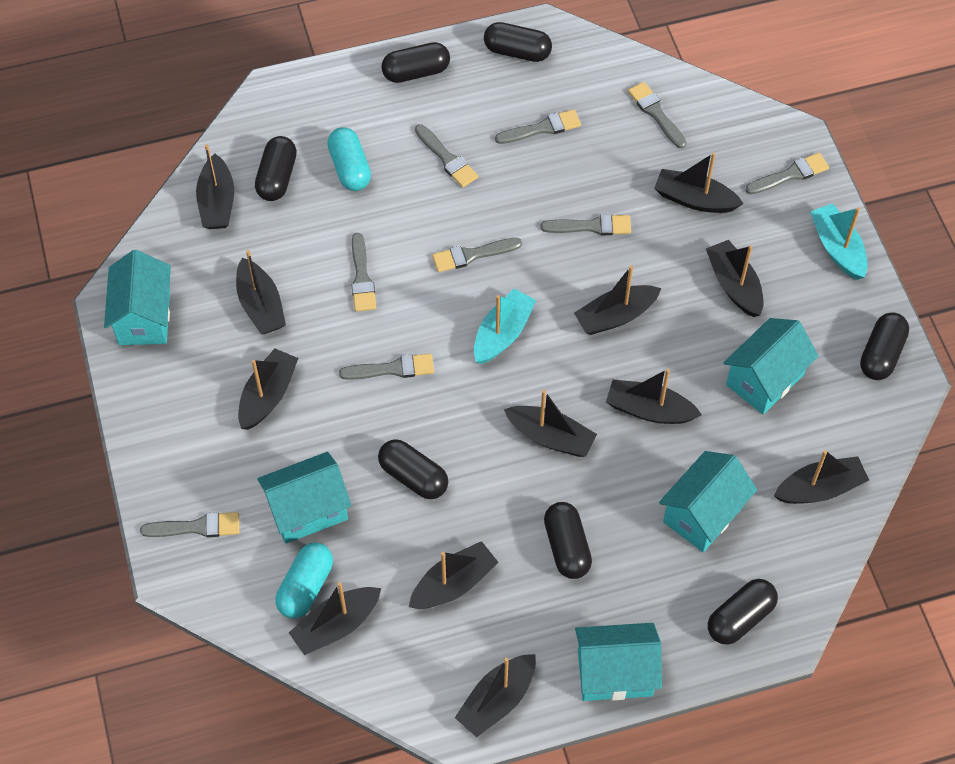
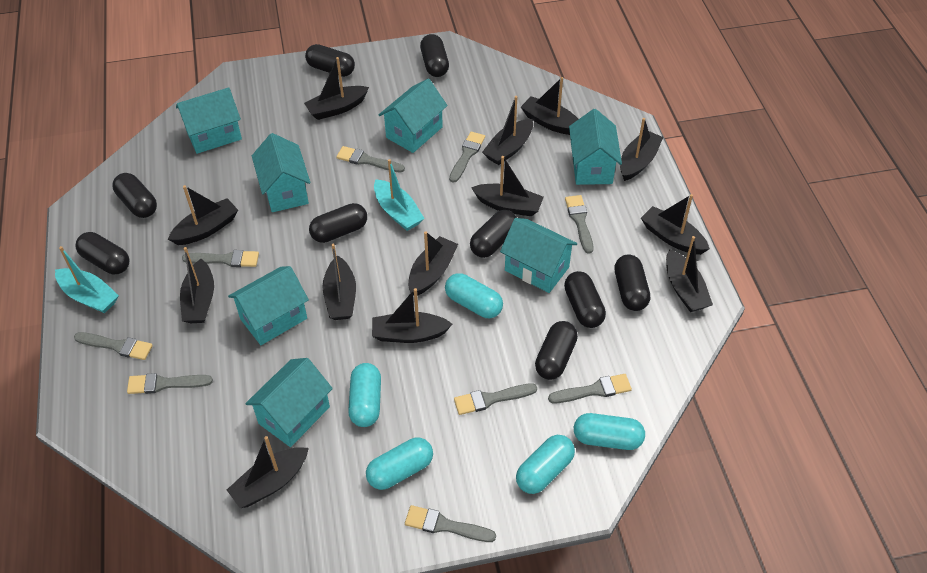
black boat: 12 -> 13
black capsule: 7 -> 9
turquoise capsule: 2 -> 5
turquoise house: 5 -> 7

